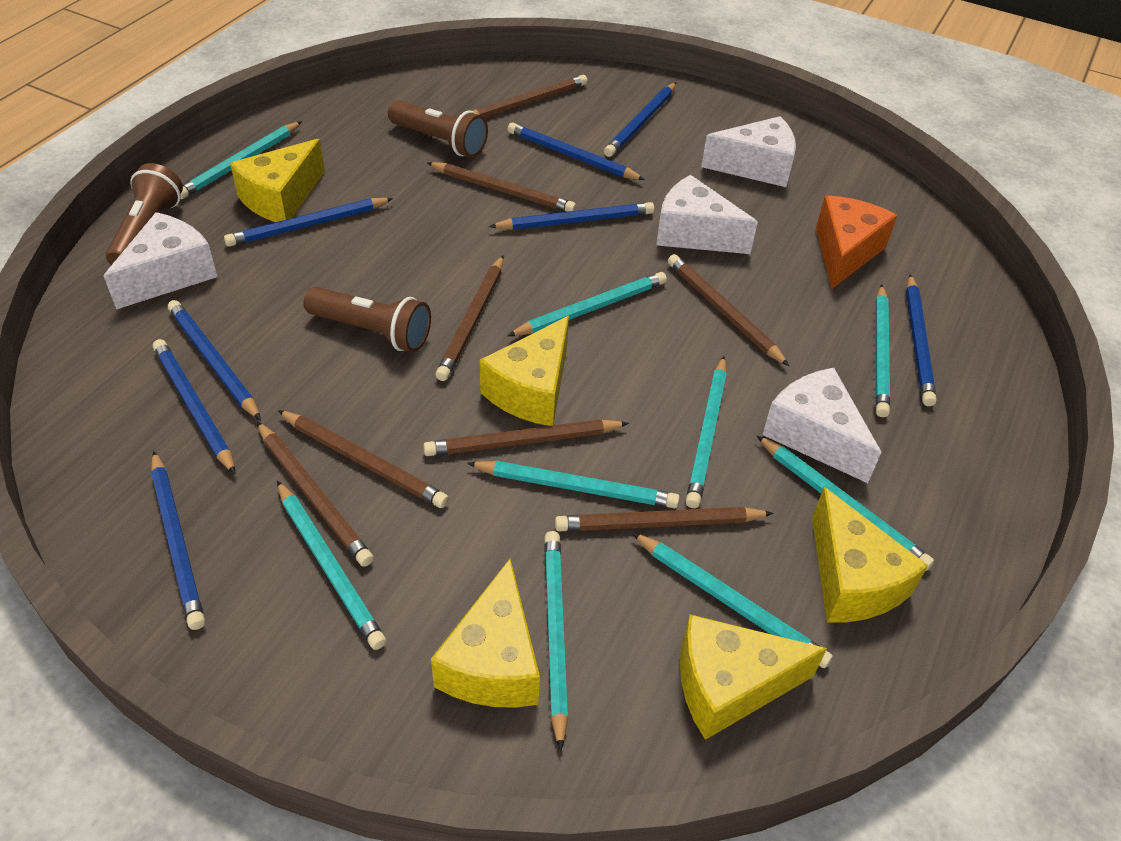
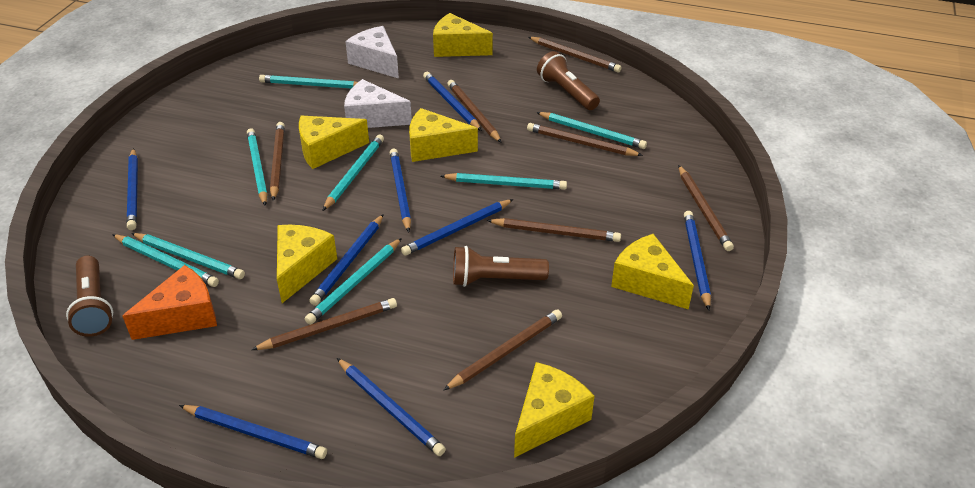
turquoise pencil: 9 -> 8
white cheese: 4 -> 2
yellow cheese: 5 -> 6

